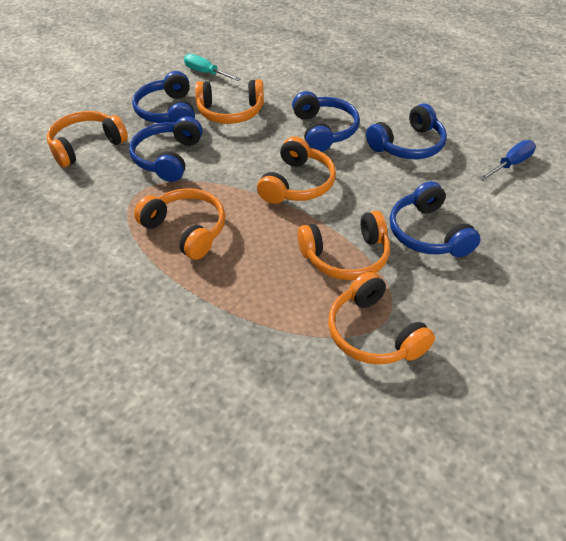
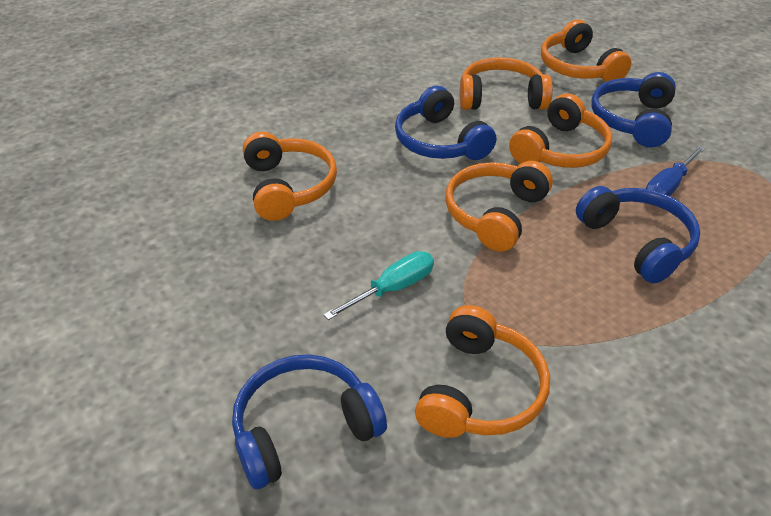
blue headphones: 5 -> 4

